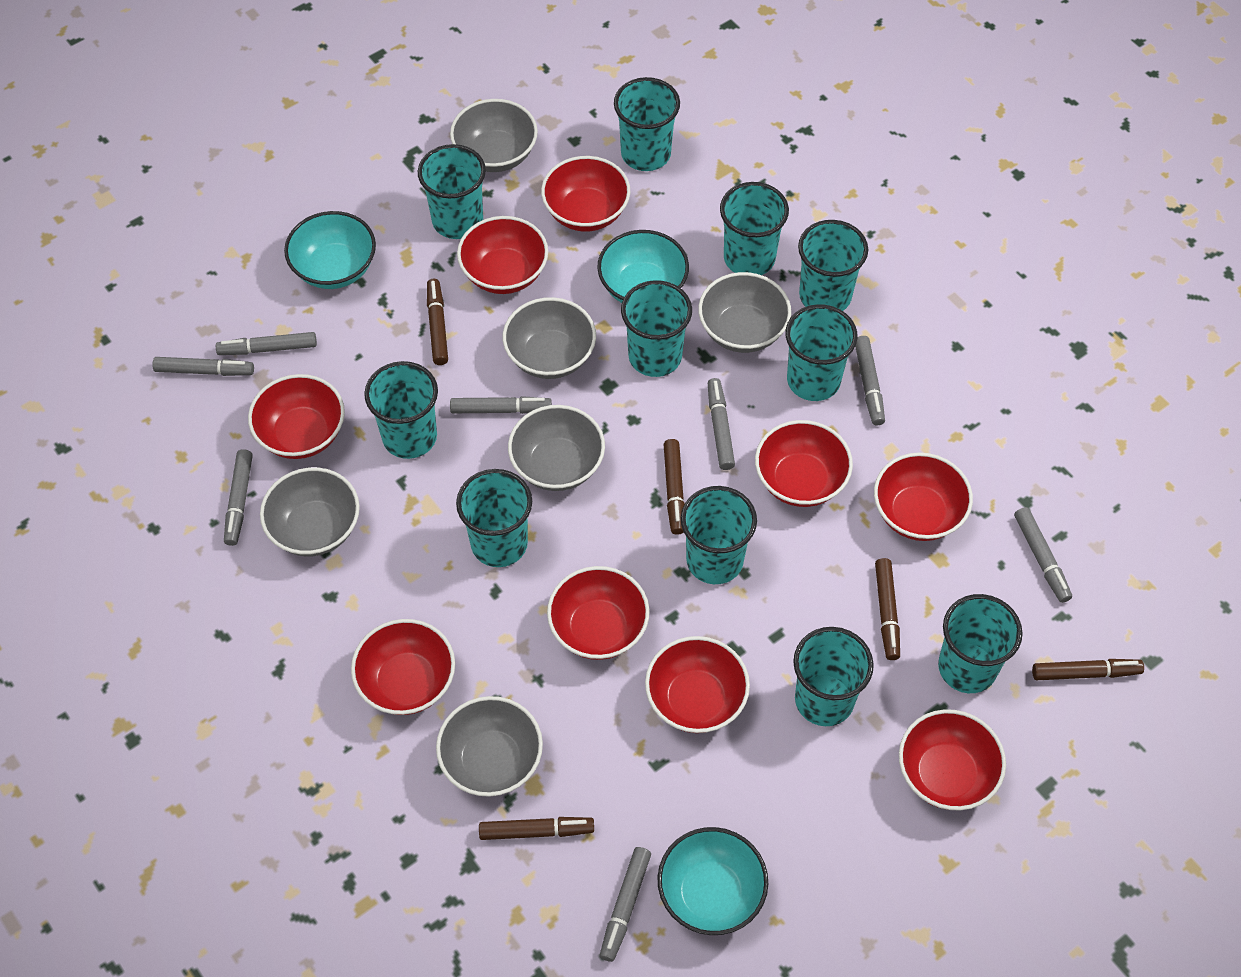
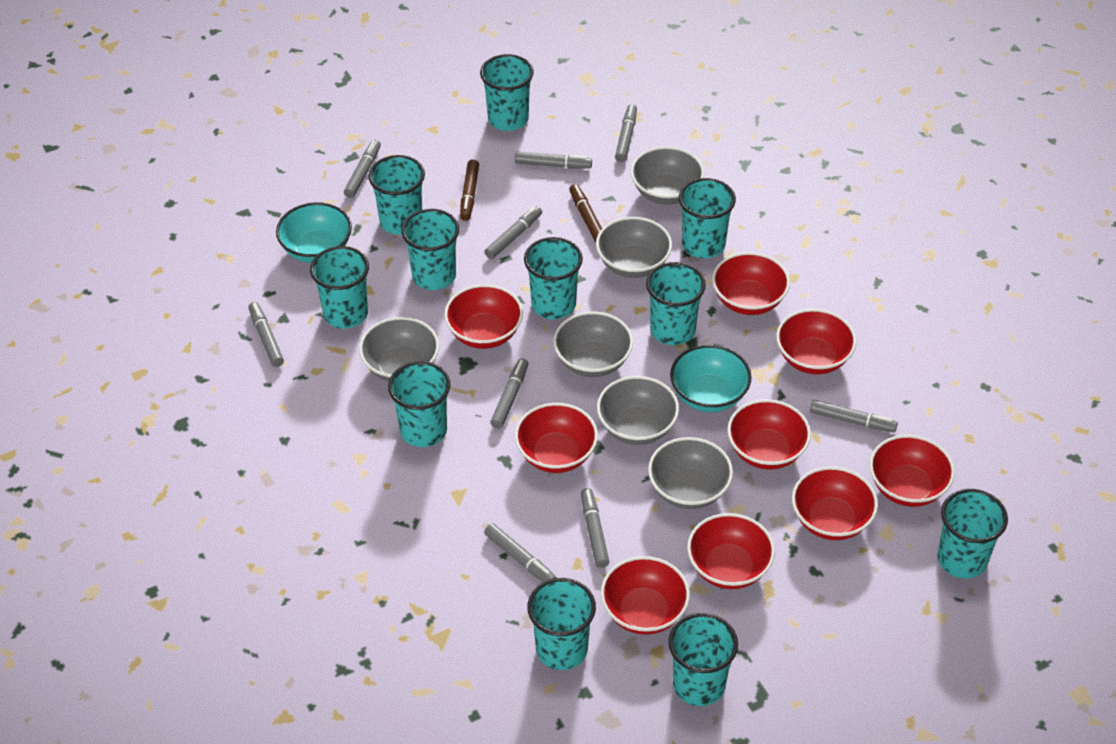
brown marker: 5 -> 2
grey marker: 8 -> 9
turquoise bowl: 3 -> 2

